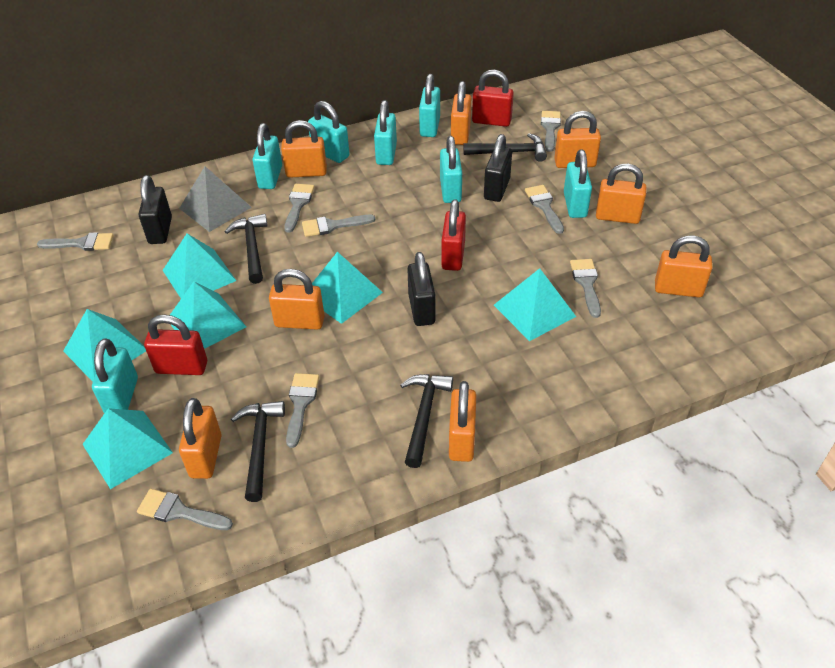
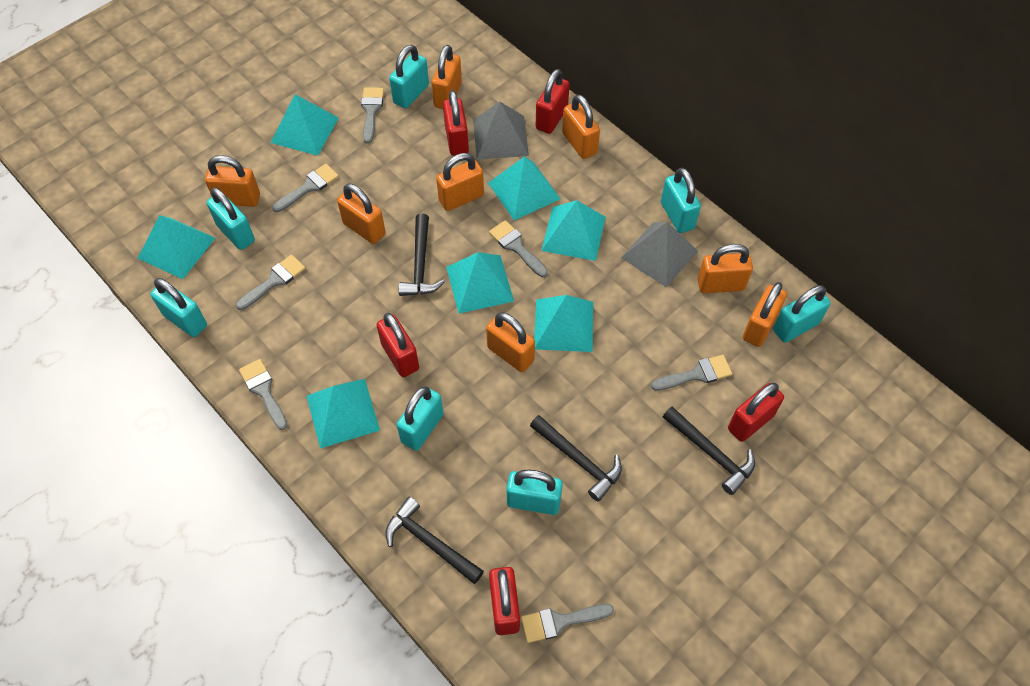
black padlock: 3 -> 0
grey brush: 8 -> 7
grey pyramid: 1 -> 2
red padlock: 3 -> 5
turquoise pyramid: 6 -> 7

